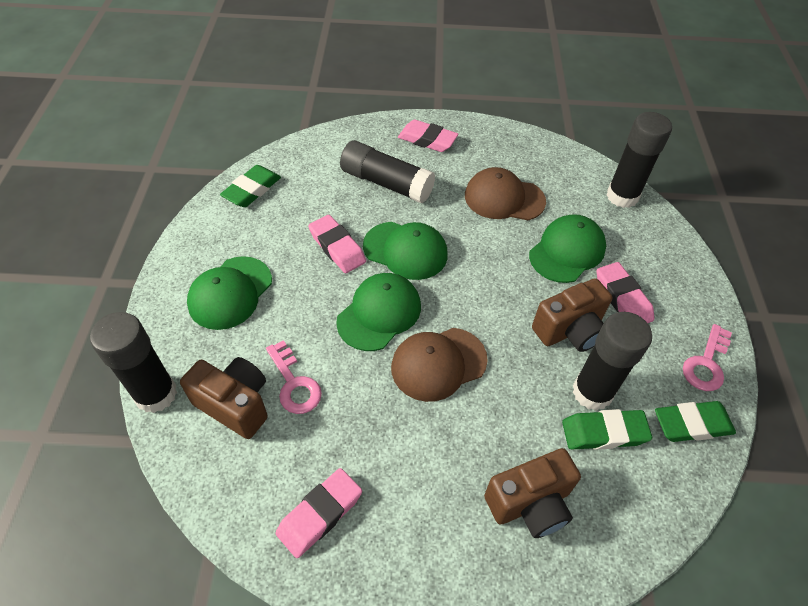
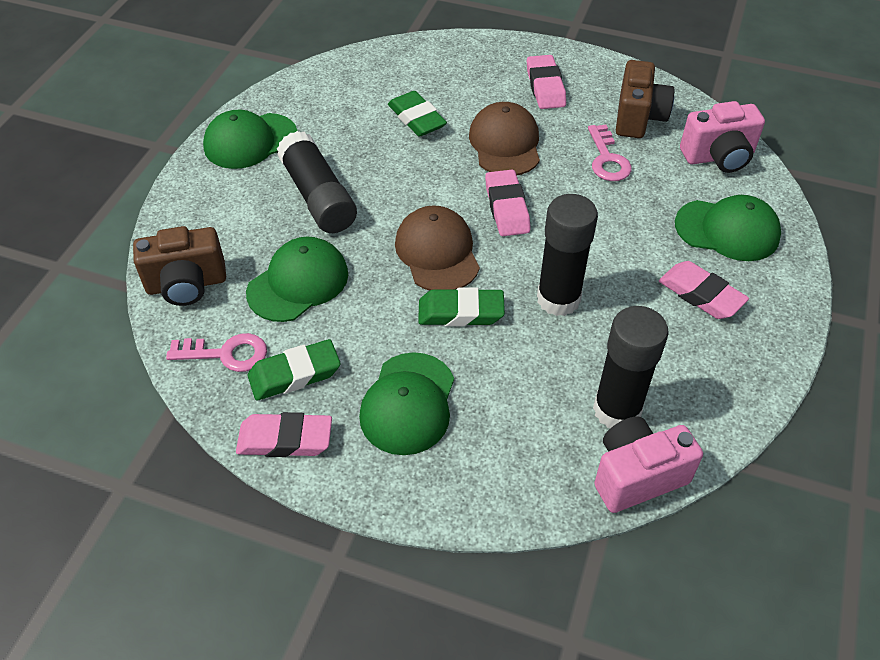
black glue stick: 4 -> 3
brown camera: 3 -> 2
pink camera: 0 -> 2

